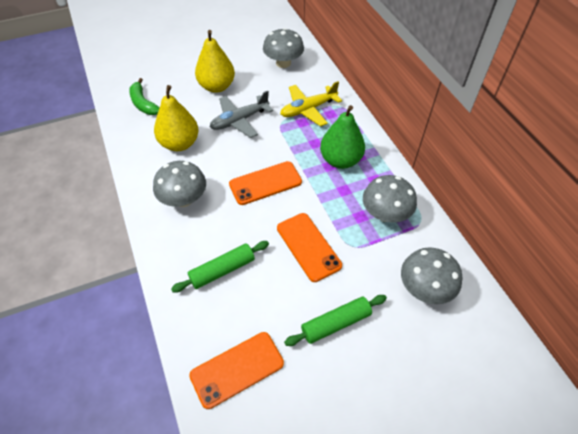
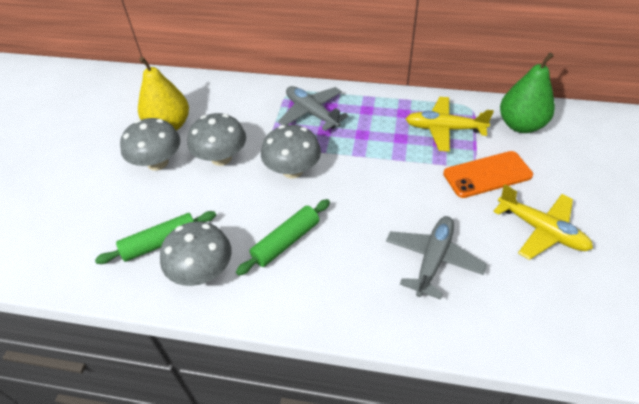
green banana: 1 -> 0
grey plane: 1 -> 2
orange phone: 3 -> 1
yellow pear: 2 -> 1
yellow plane: 1 -> 2

